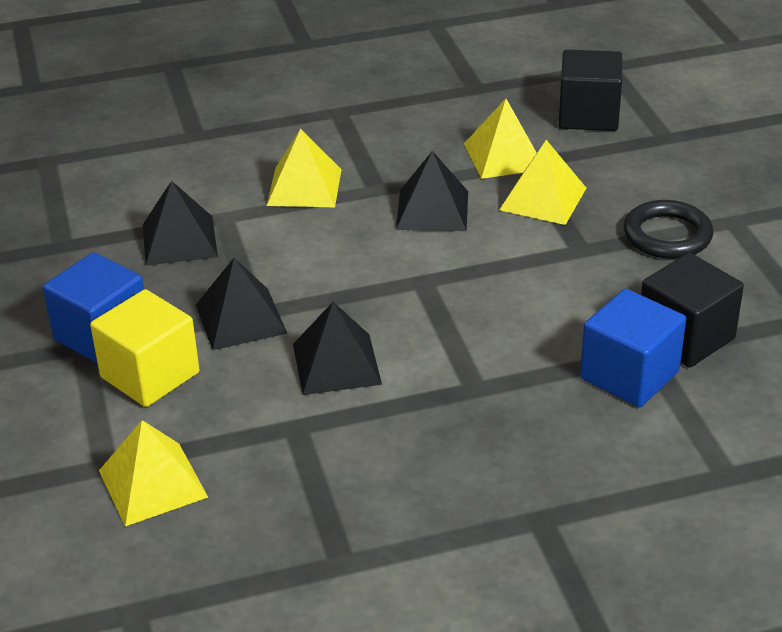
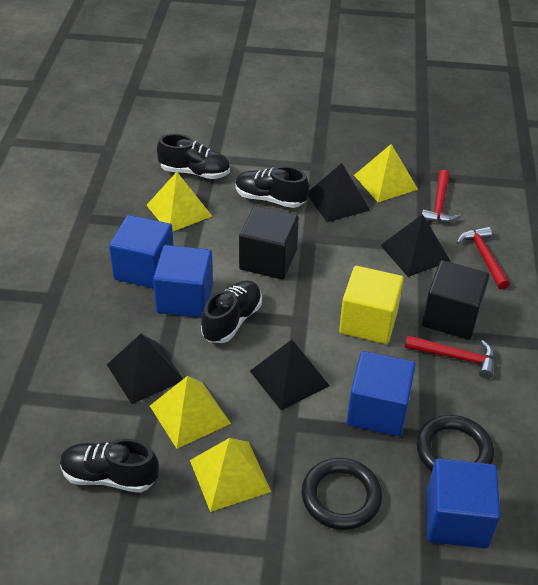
black ring: 1 -> 2
black shoe: 0 -> 4
blue cube: 2 -> 4
red hammer: 0 -> 3

